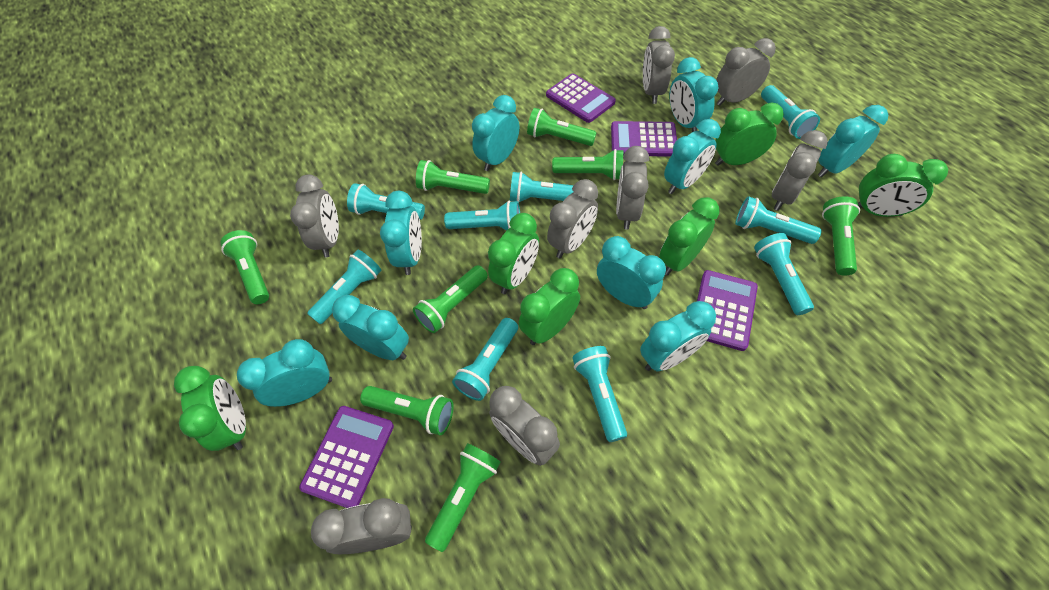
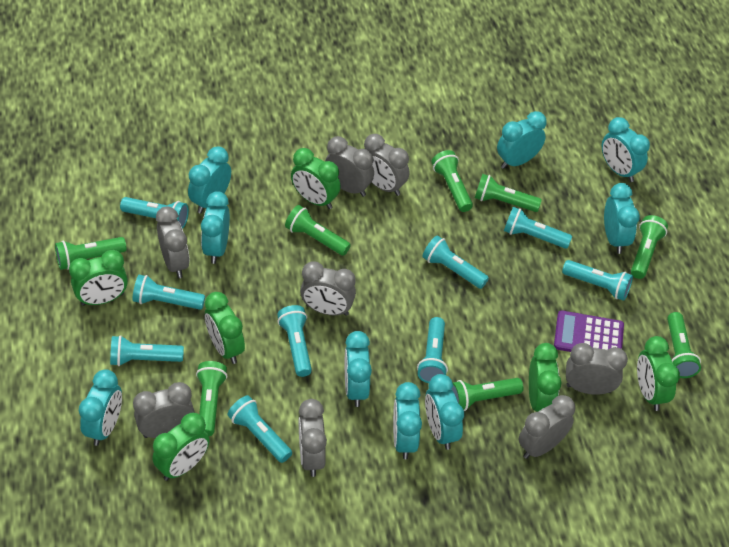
purple calculator: 4 -> 1

